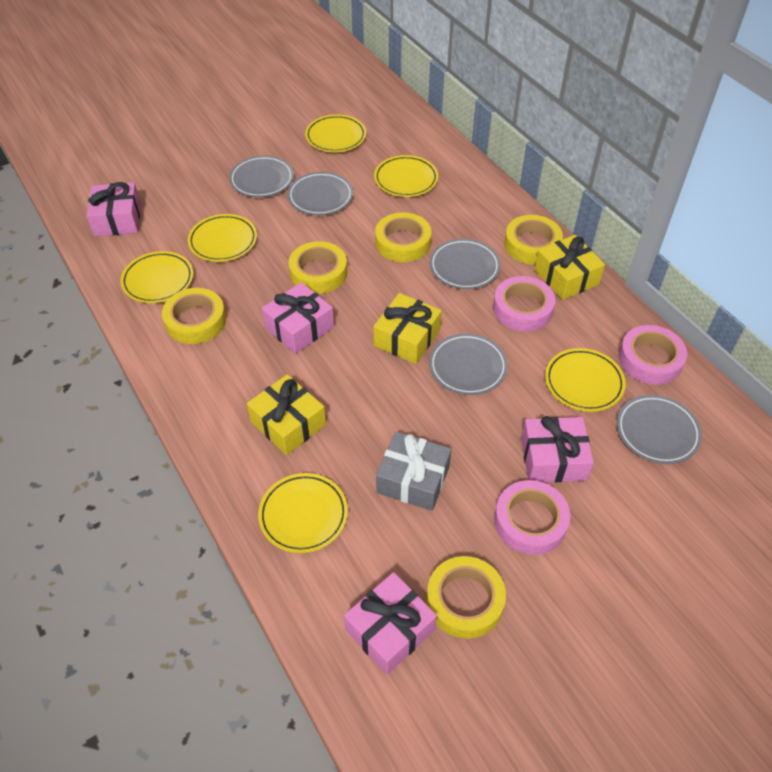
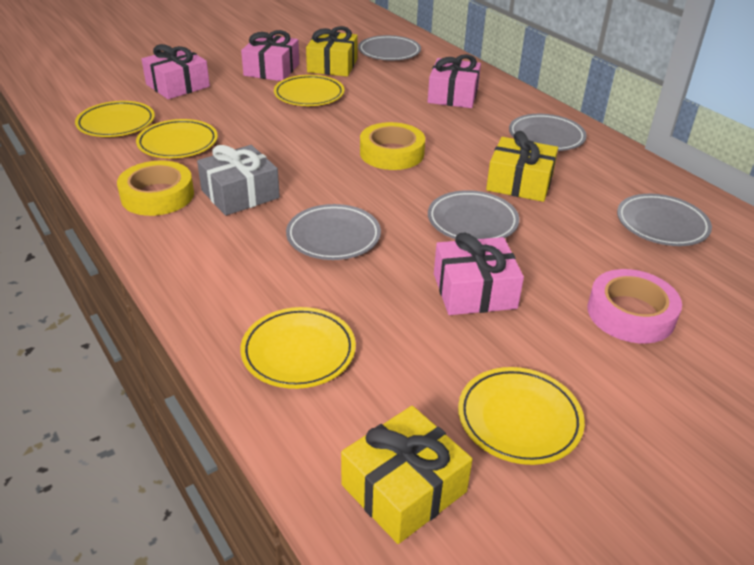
pink tape: 3 -> 1
yellow plate: 6 -> 5
yellow tape: 5 -> 2

